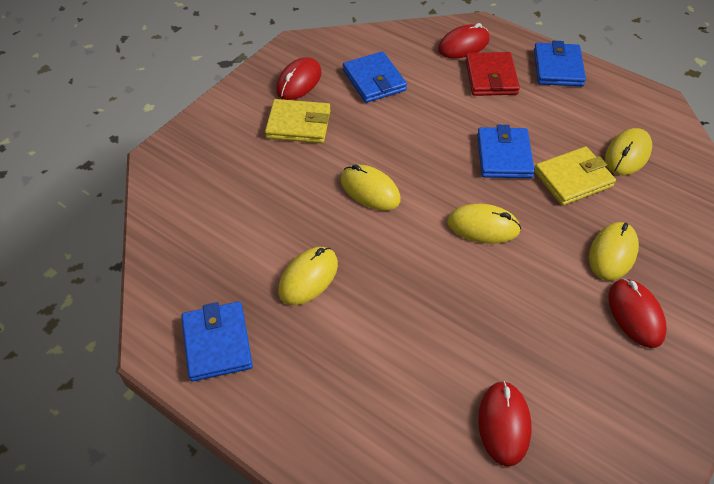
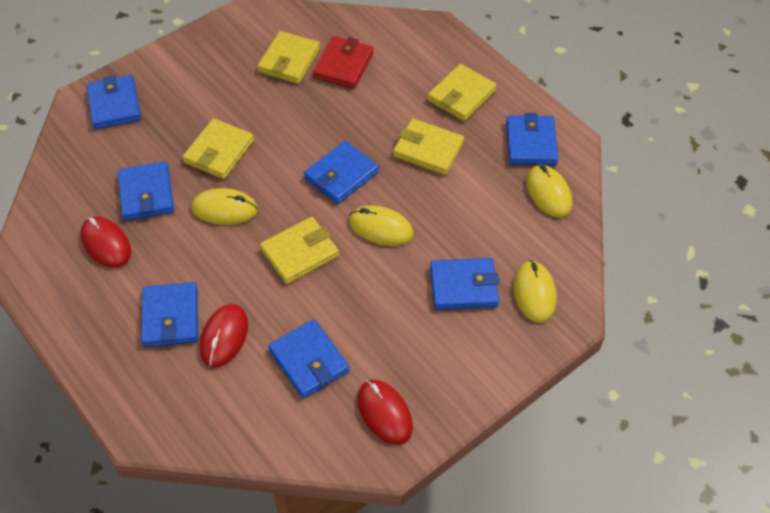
blue wallet: 4 -> 7
red mouse: 4 -> 3
yellow mouse: 5 -> 4
yellow wallet: 2 -> 5

